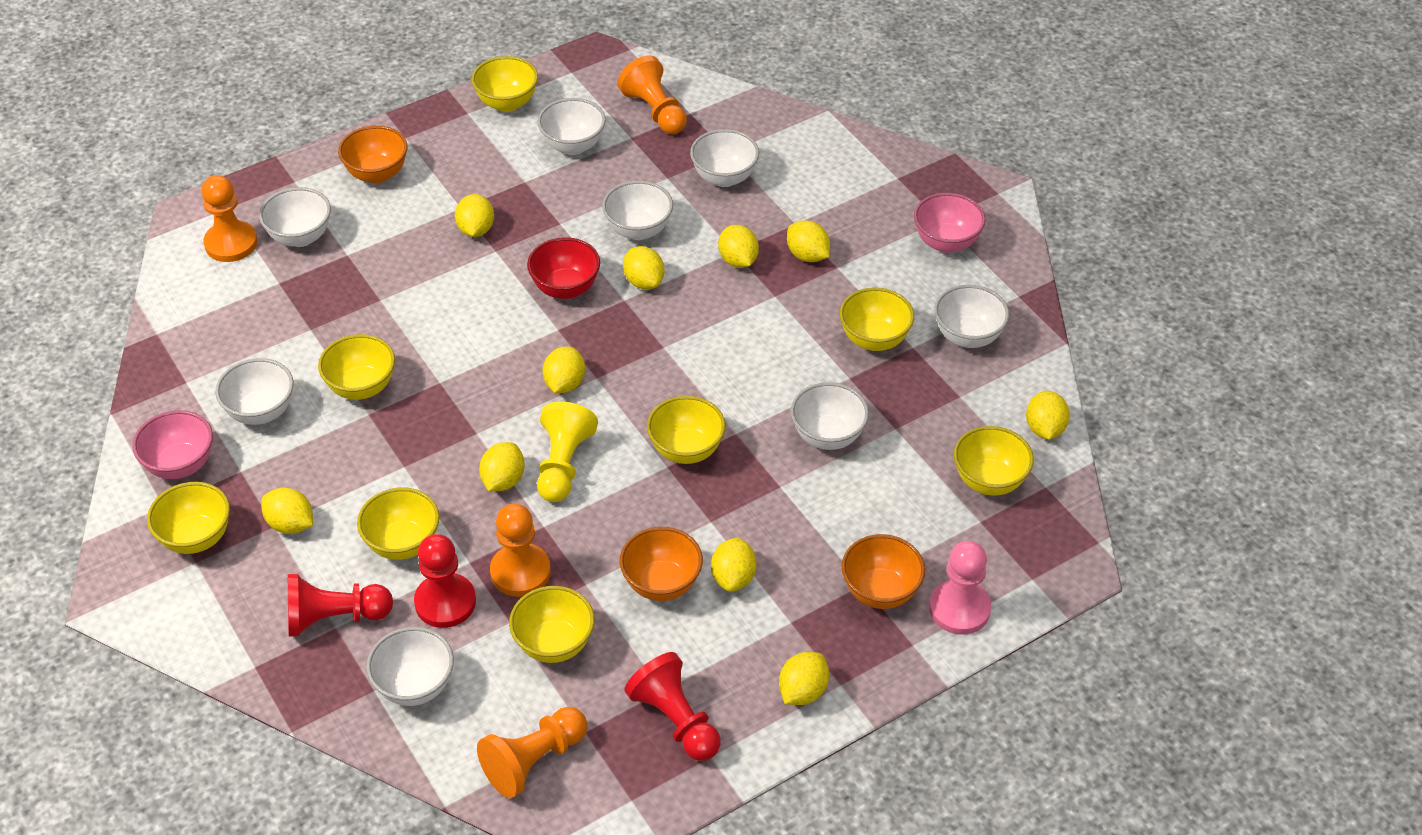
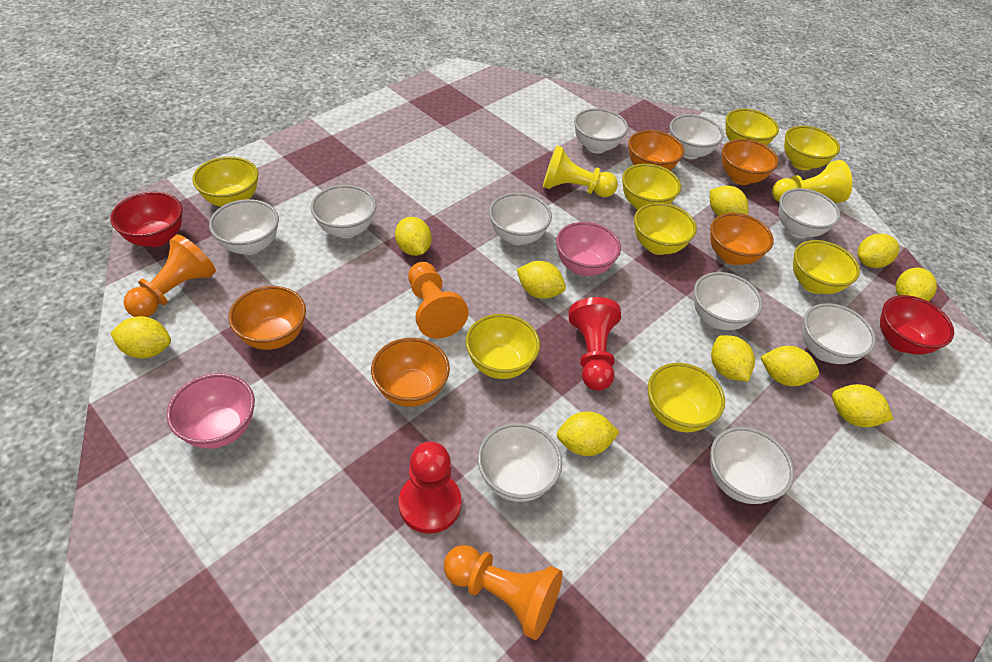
orange bowl: 3 -> 5
orange pawn: 4 -> 3
pink pawn: 1 -> 0
red bowl: 1 -> 2
red pawn: 3 -> 2
white bowl: 8 -> 10
yellow pawn: 1 -> 2

